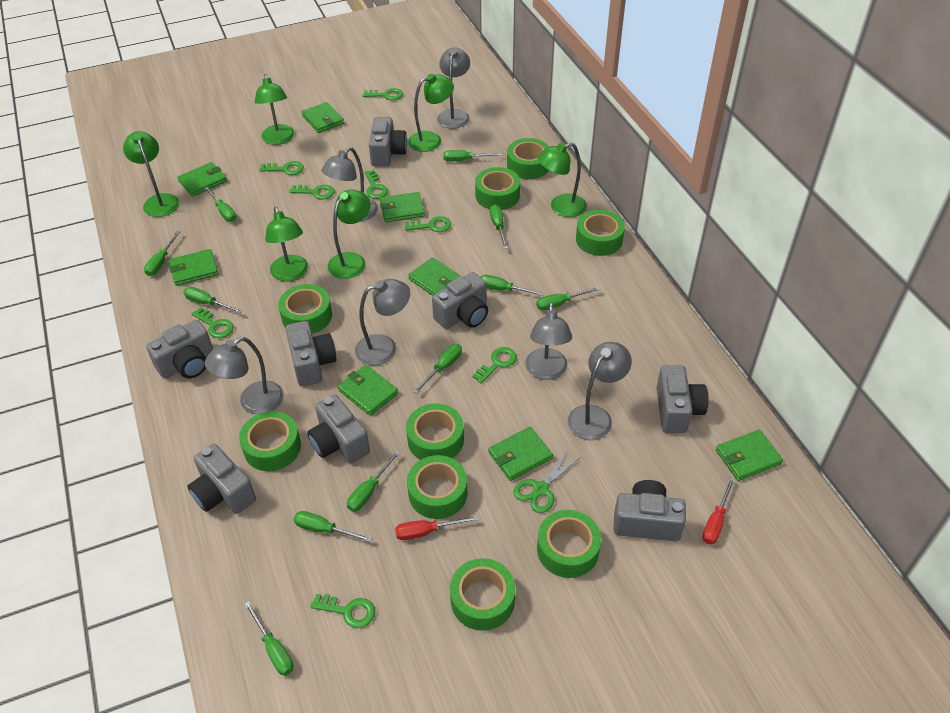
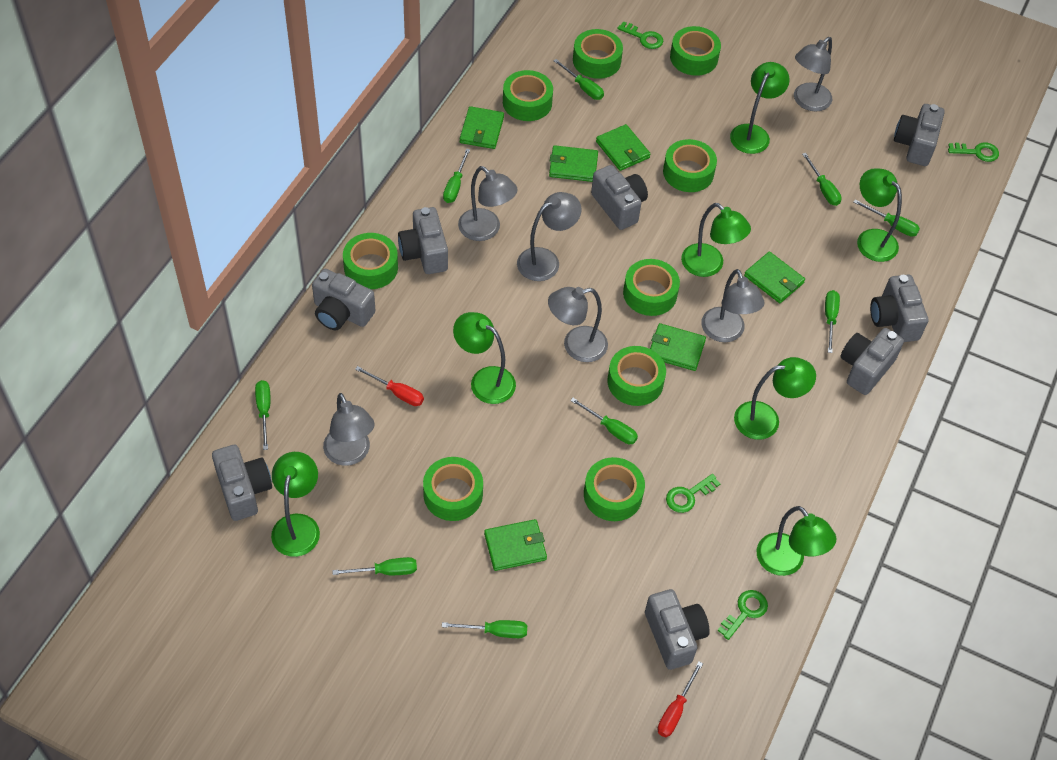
green key: 8 -> 4
green lamp: 6 -> 7
green scissors: 1 -> 0
green screwdriver: 11 -> 9
green wallet: 8 -> 6

